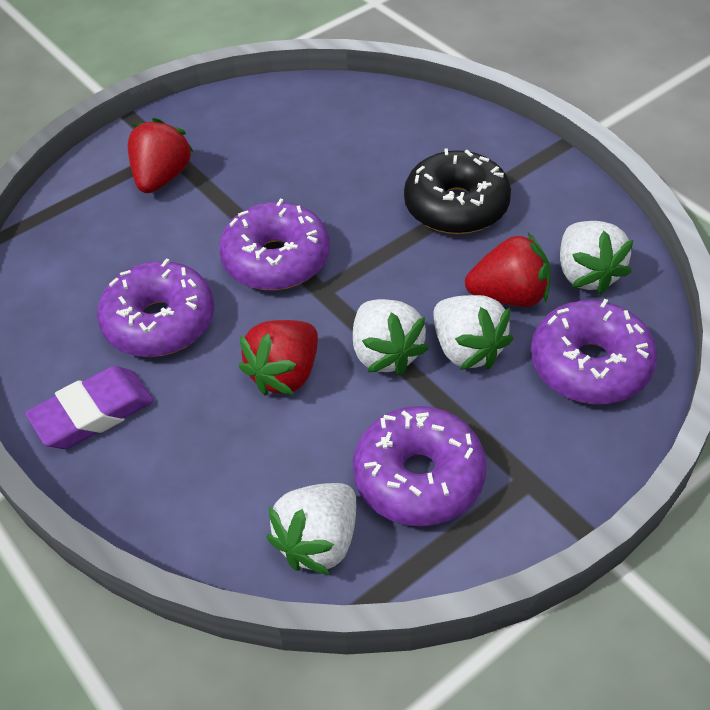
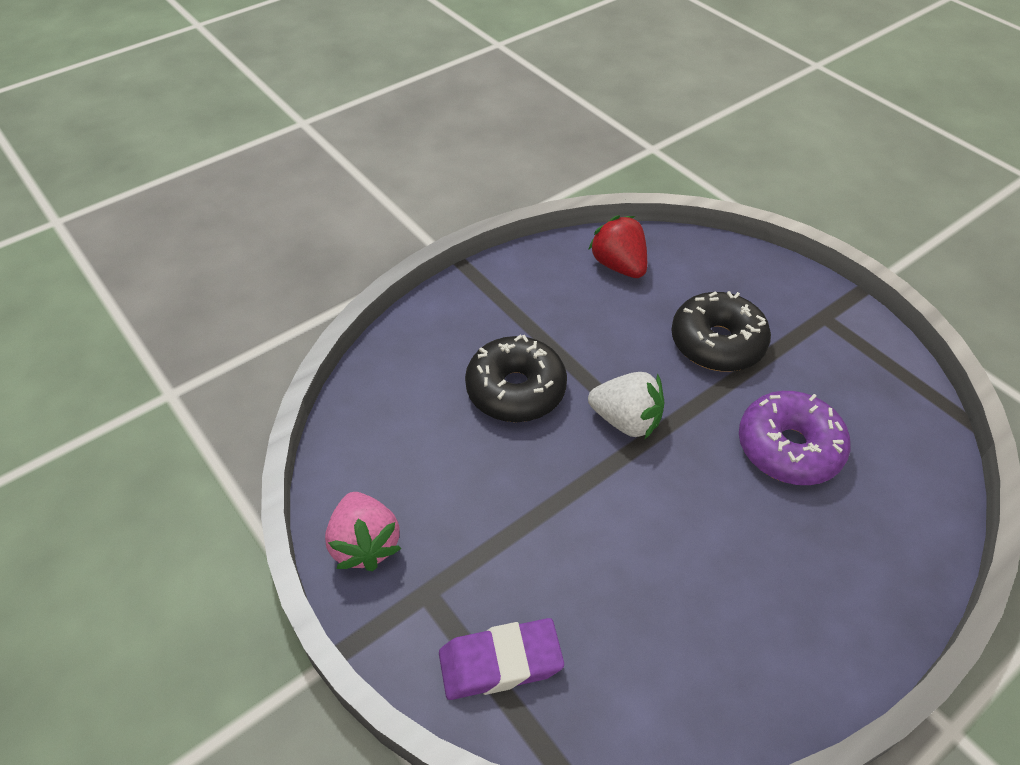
black donut: 1 -> 2
pink strawberry: 0 -> 1
purple donut: 4 -> 1
red strawberry: 3 -> 1
white strawberry: 4 -> 1

